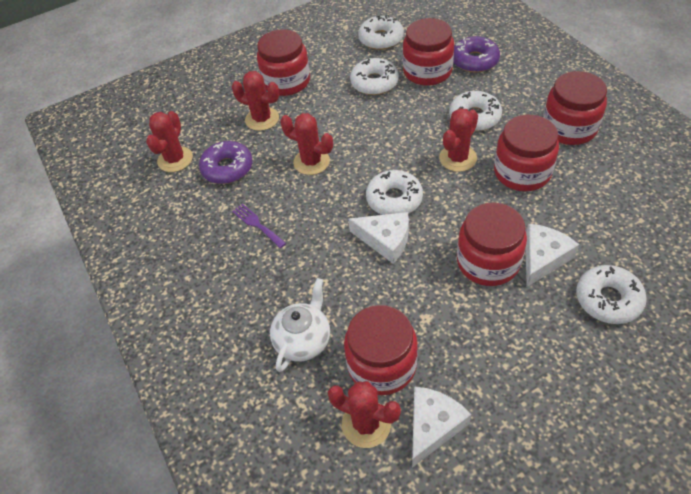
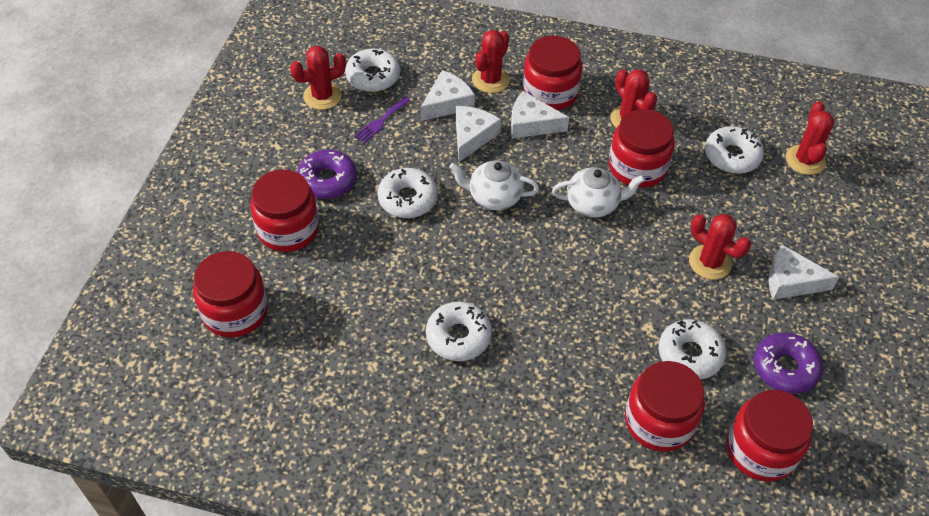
white cheese: 3 -> 4
white teapot: 1 -> 2

